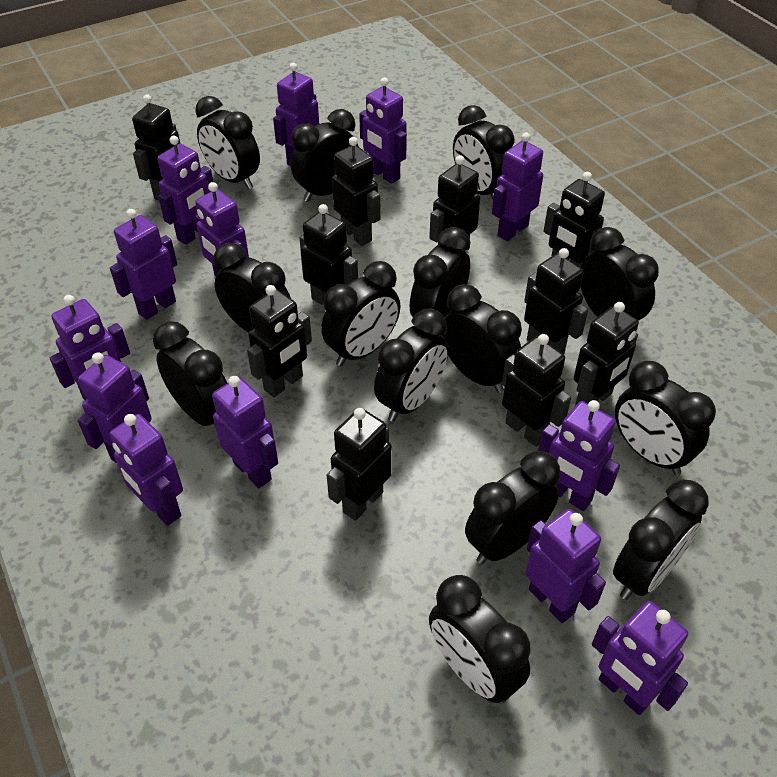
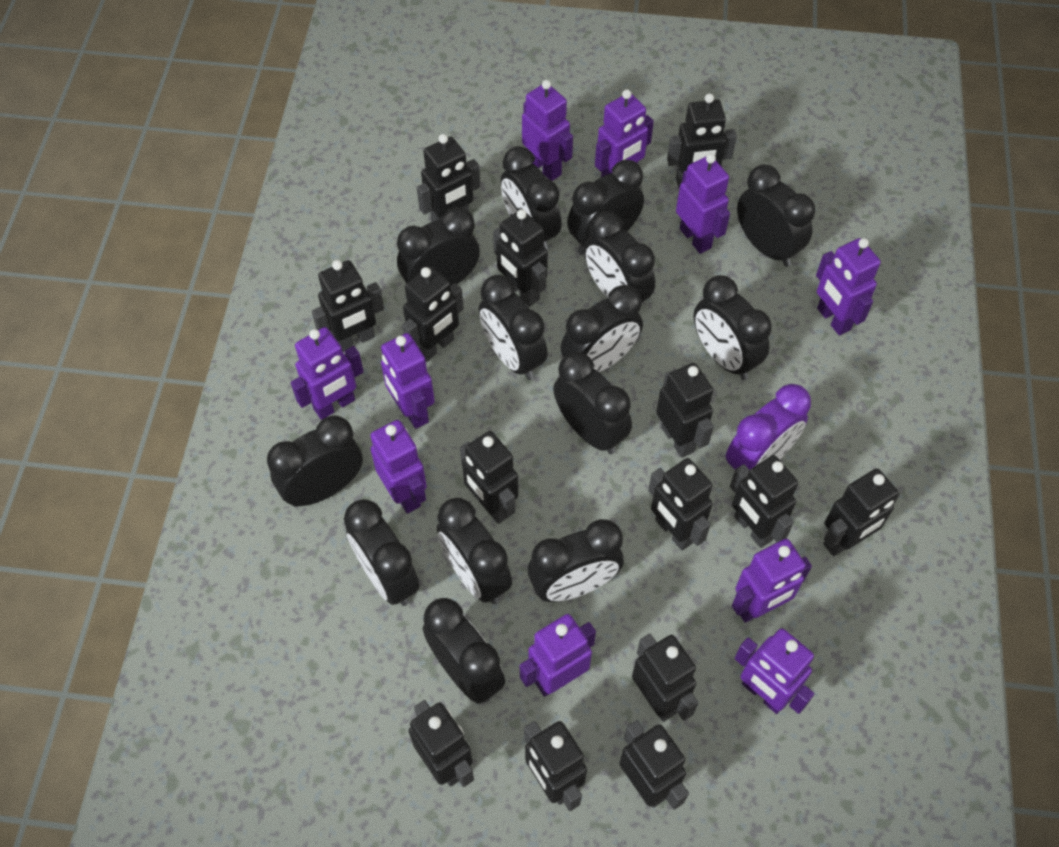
black robot: 10 -> 14
purple clock: 0 -> 1
purple robot: 13 -> 10

